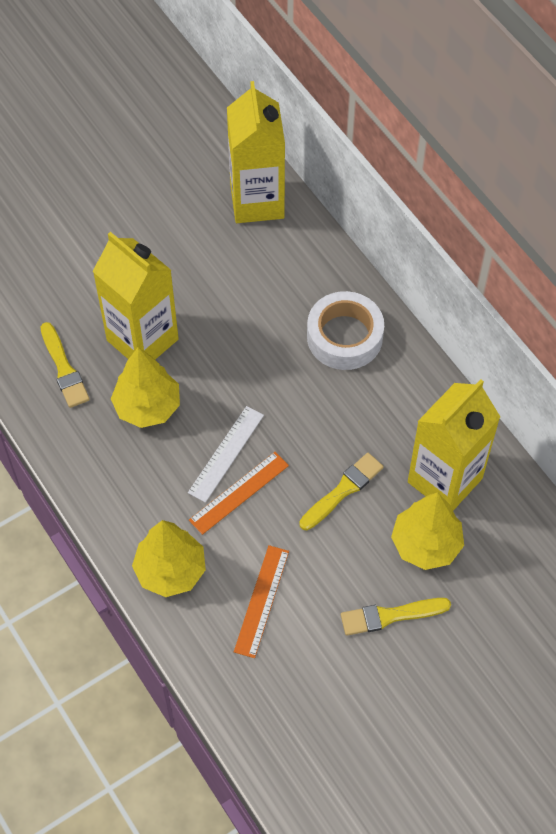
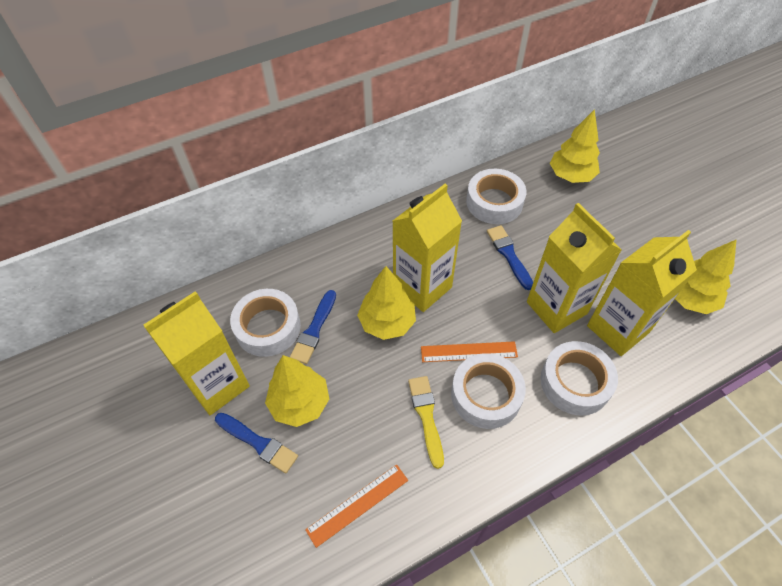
blue brush: 0 -> 3
white ruler: 1 -> 0
white tape: 1 -> 4
yellow brush: 3 -> 1
yellow carton: 3 -> 4
yellow tree: 3 -> 4

